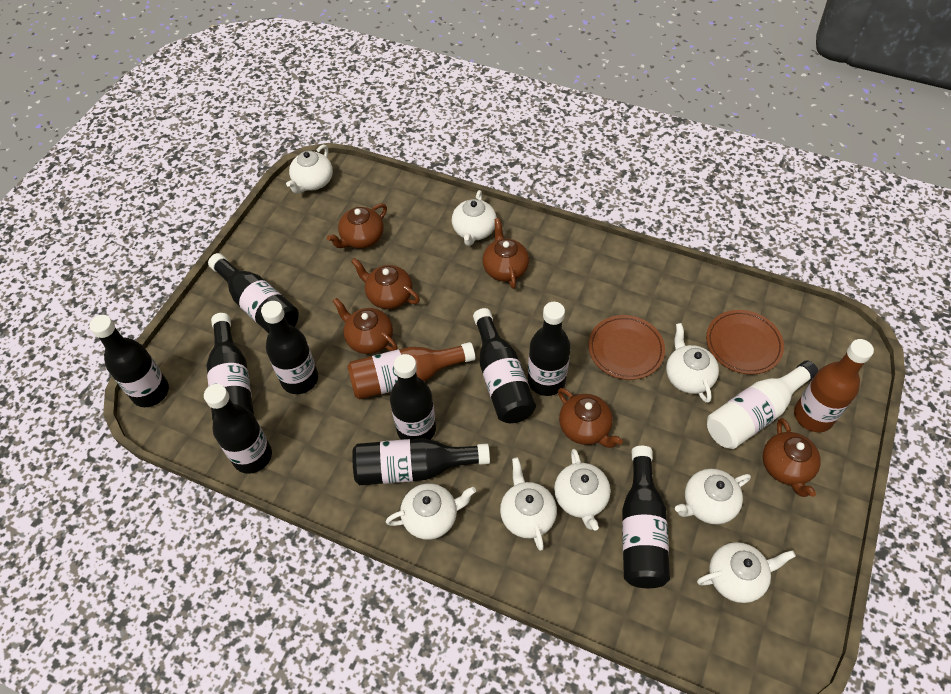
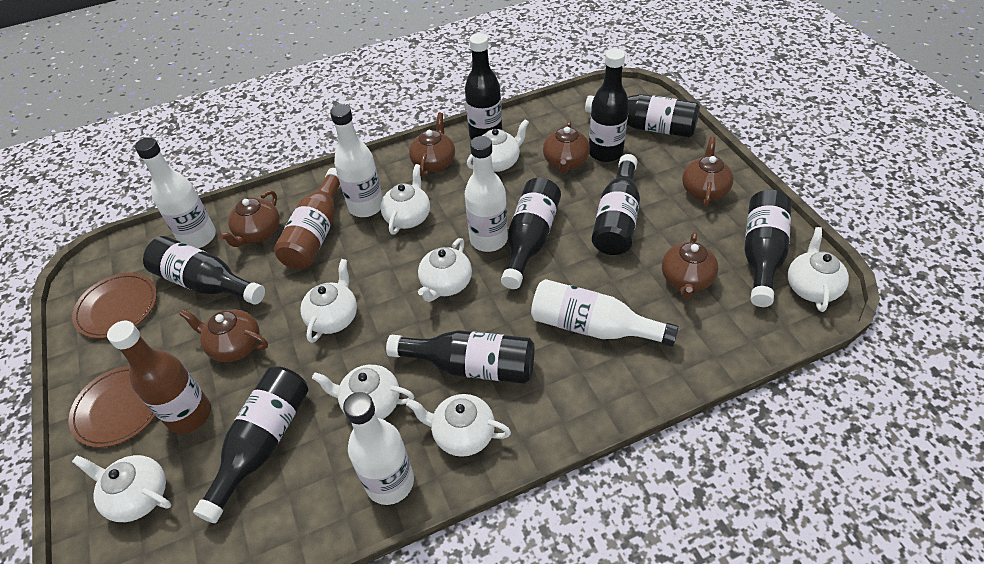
black bottle: 10 -> 9
white bottle: 1 -> 5

